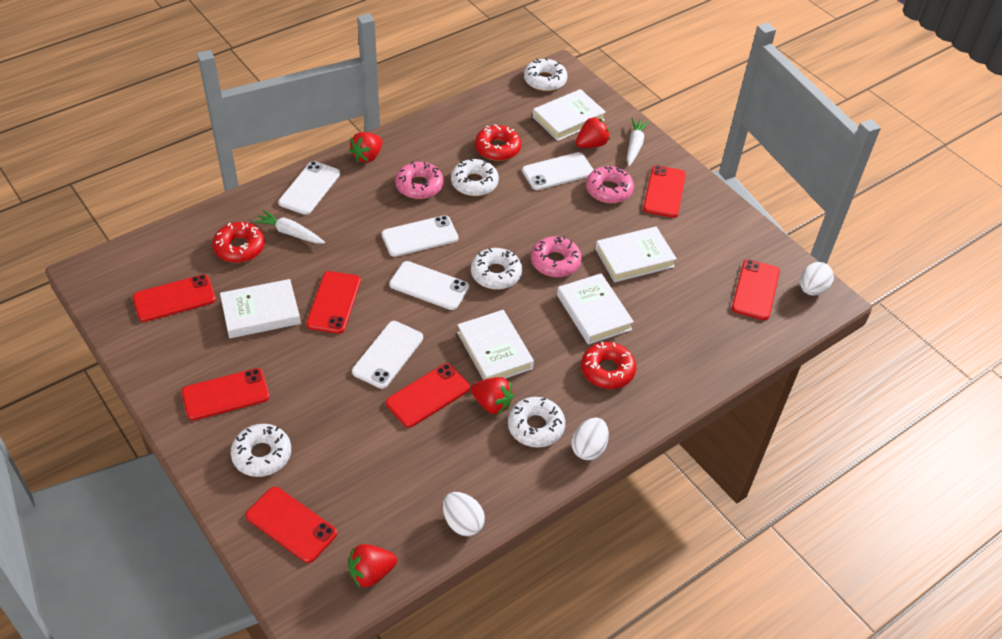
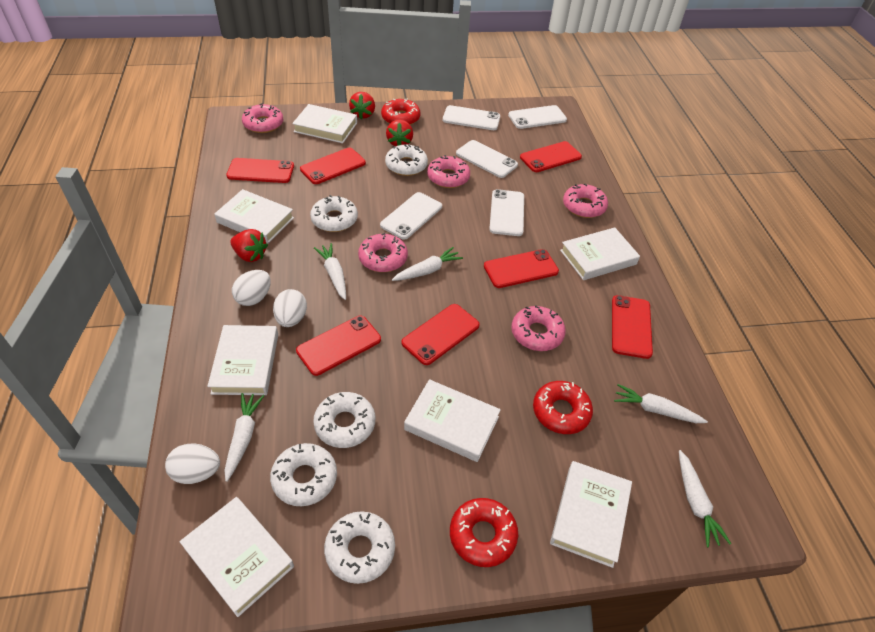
pink donut: 3 -> 5
red strawberry: 4 -> 3
white book: 5 -> 7
white carrot: 2 -> 5

